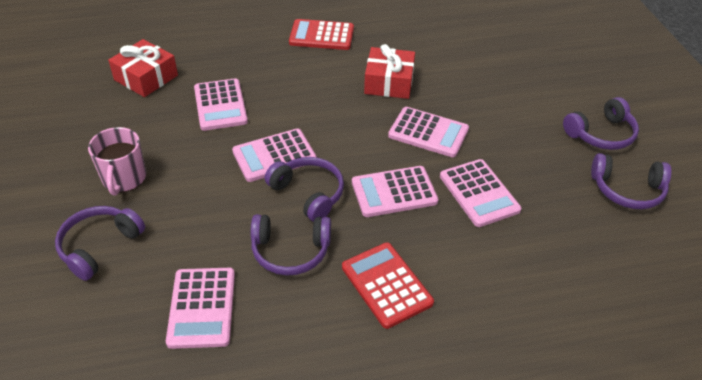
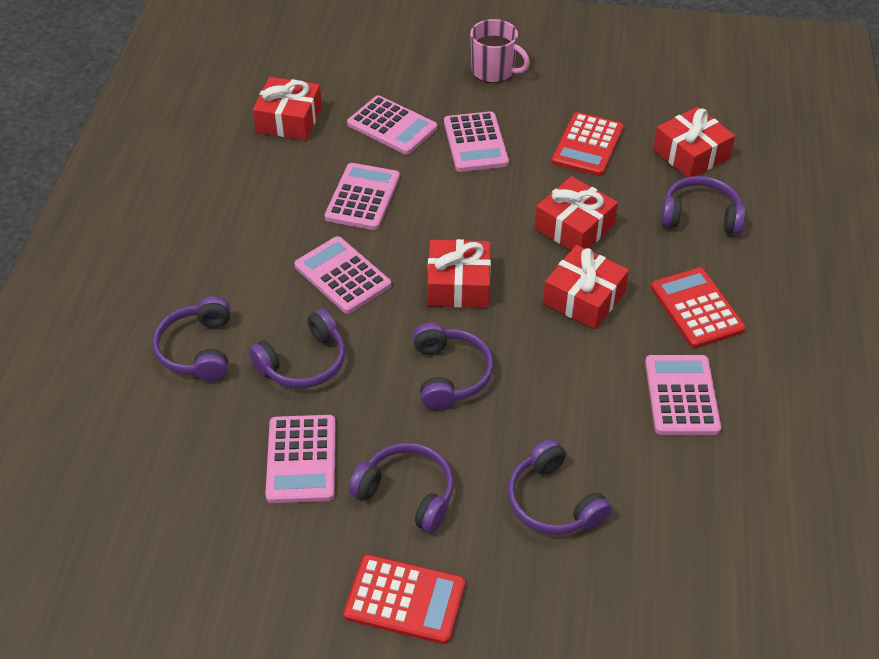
purple headphones: 5 -> 6
red calculator: 2 -> 3
red gift: 2 -> 5

